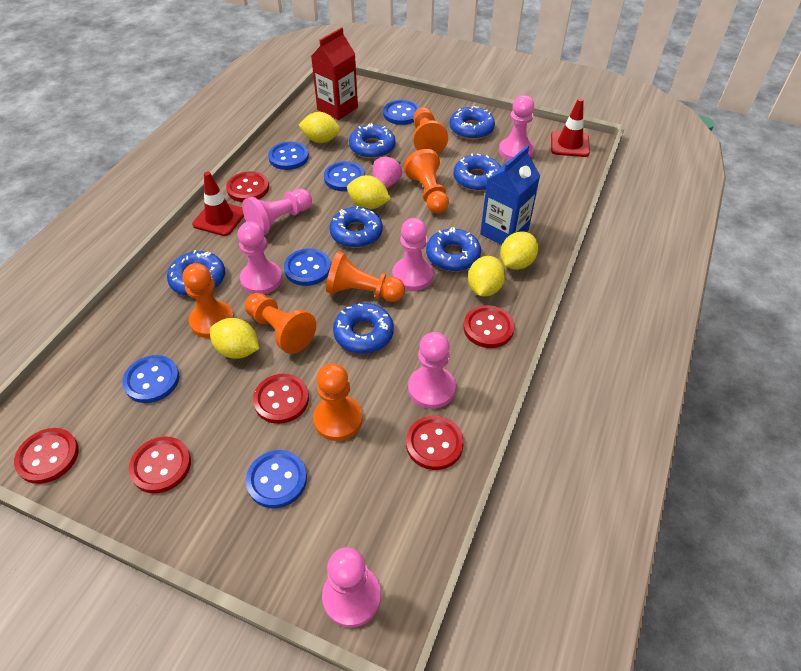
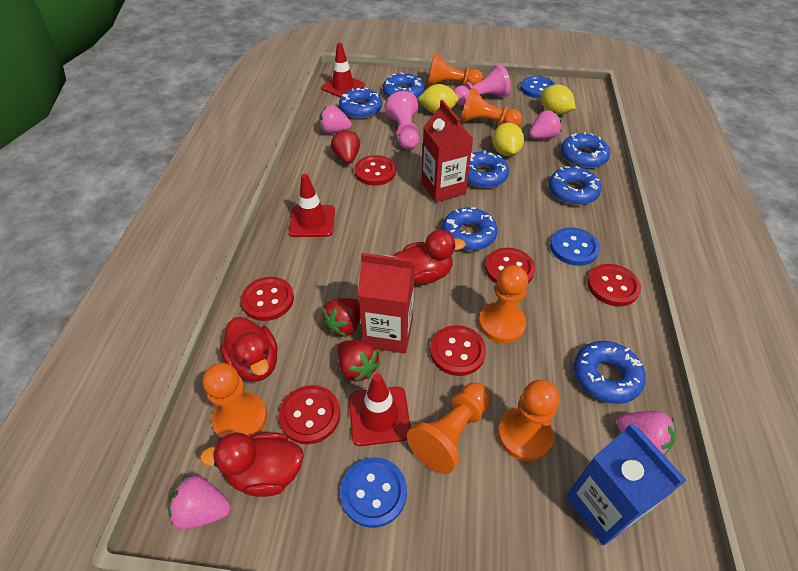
blue button: 6 -> 3
pink pawn: 6 -> 2
pink strawberry: 1 -> 4
red carton: 1 -> 2
red duck: 0 -> 3
red strawberry: 0 -> 3
red traffic cone: 2 -> 3
yellow lemon: 5 -> 3

